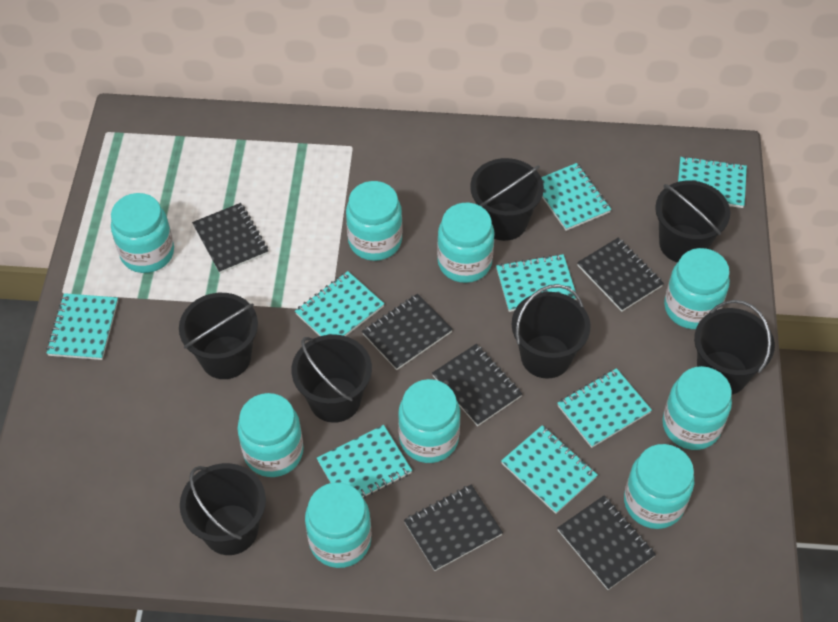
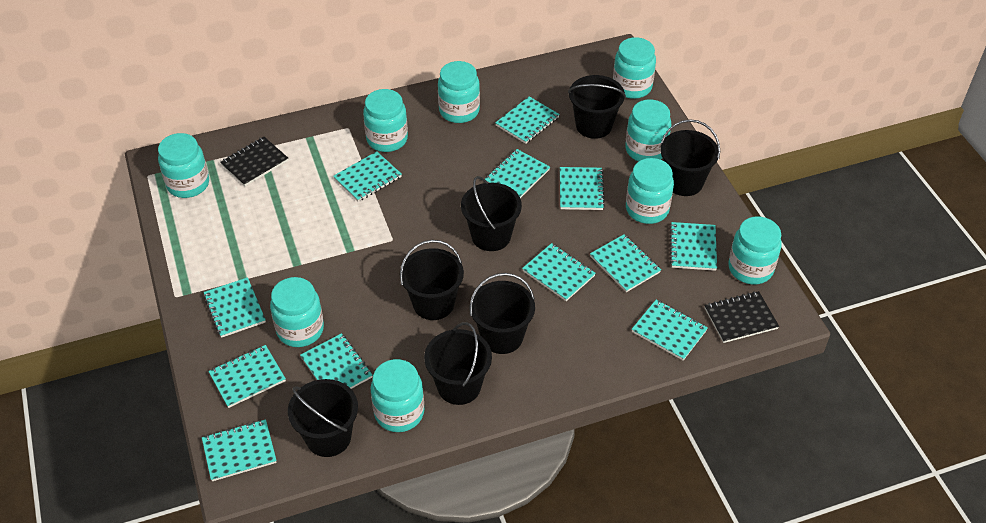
black notebook: 6 -> 2
turquoise notebook: 8 -> 12

